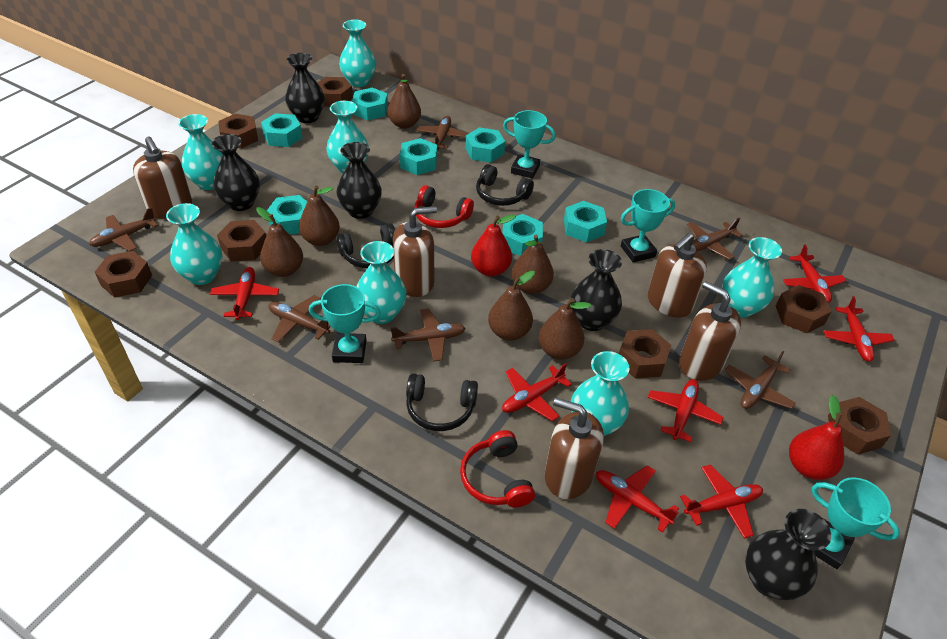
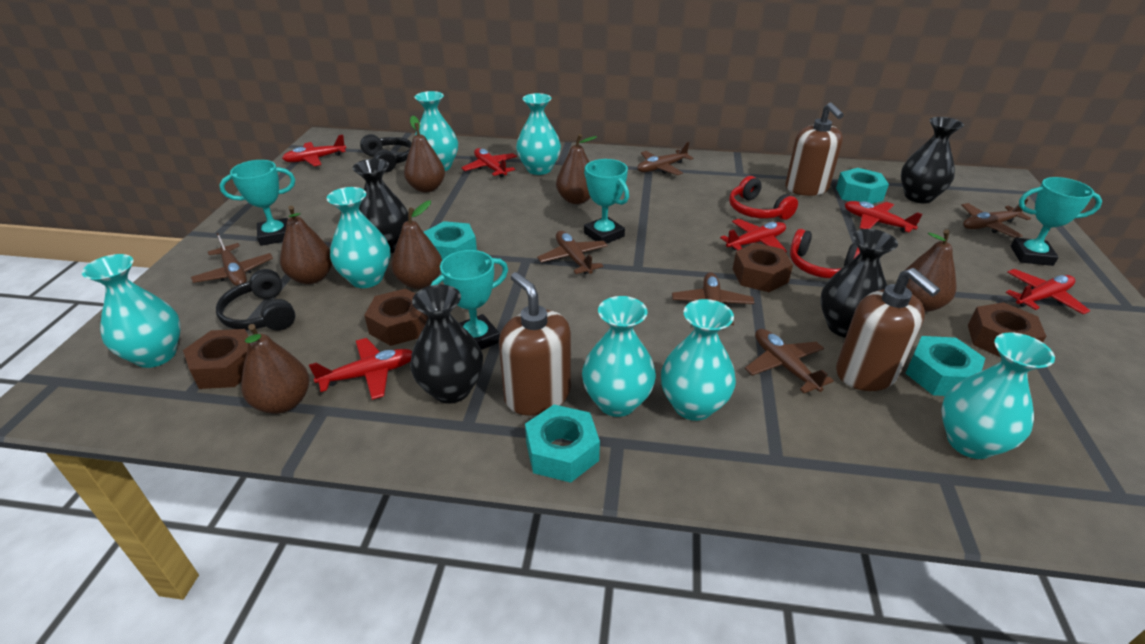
black headphones: 3 -> 2
black vase: 5 -> 4
brown nut: 7 -> 4
brown soap dispenser: 5 -> 3
red pear: 2 -> 0
red plane: 7 -> 6
turquoise nut: 7 -> 4

